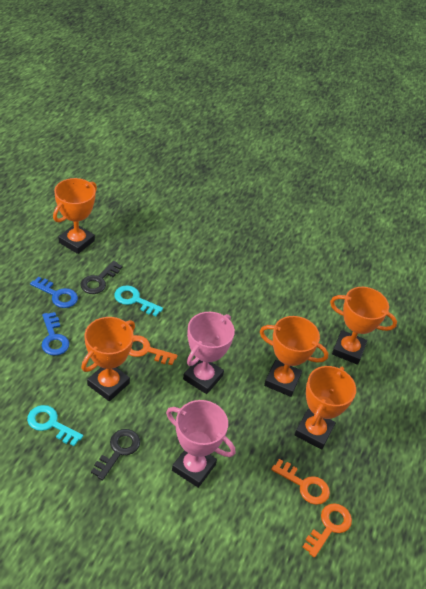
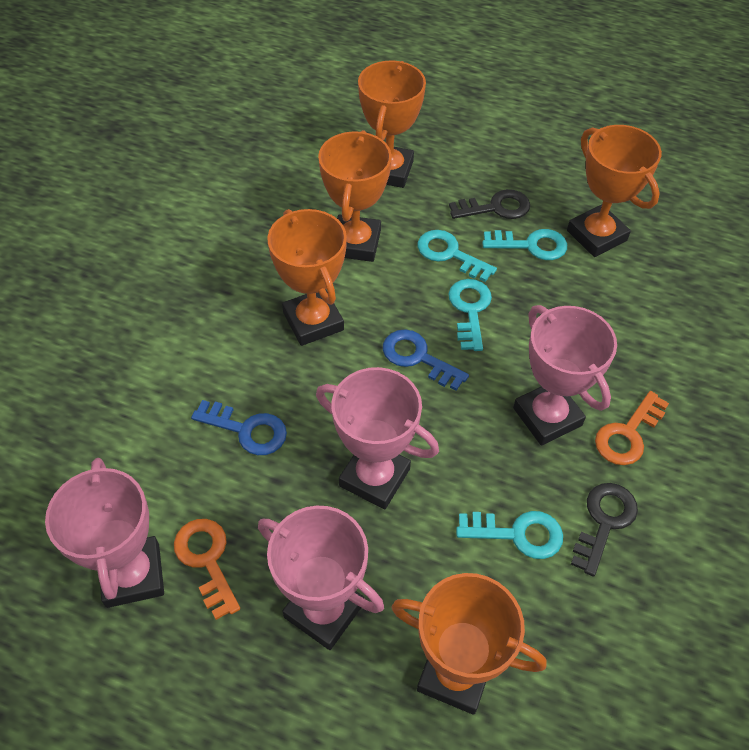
orange key: 3 -> 2
pink trophy: 2 -> 4
turquoise key: 2 -> 4

